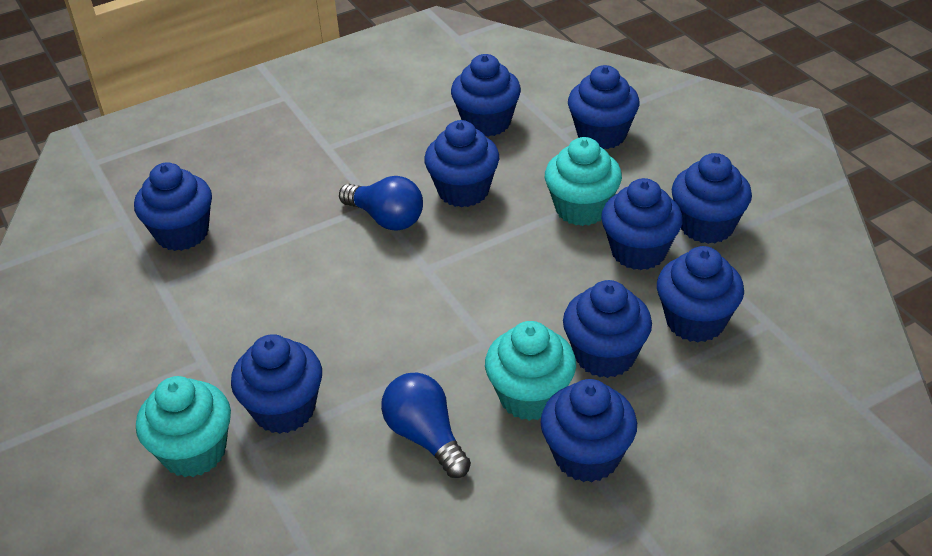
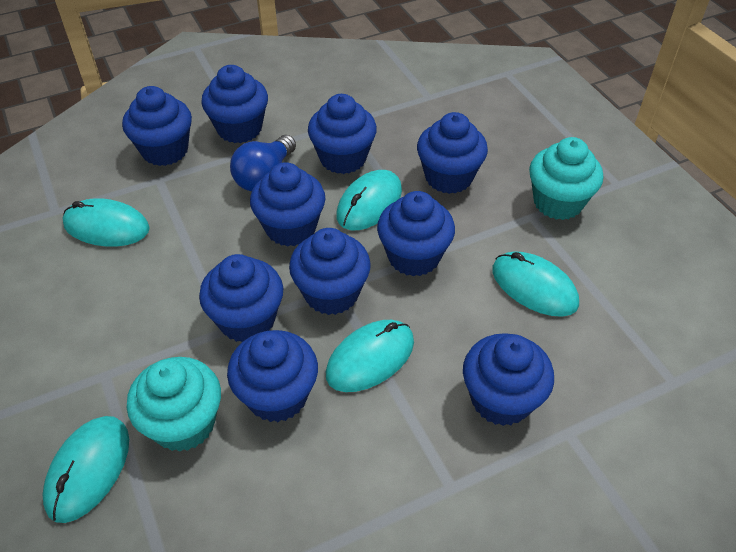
blue light bulb: 2 -> 1
turquoise cupcake: 3 -> 2
turquoise mouse: 0 -> 5

